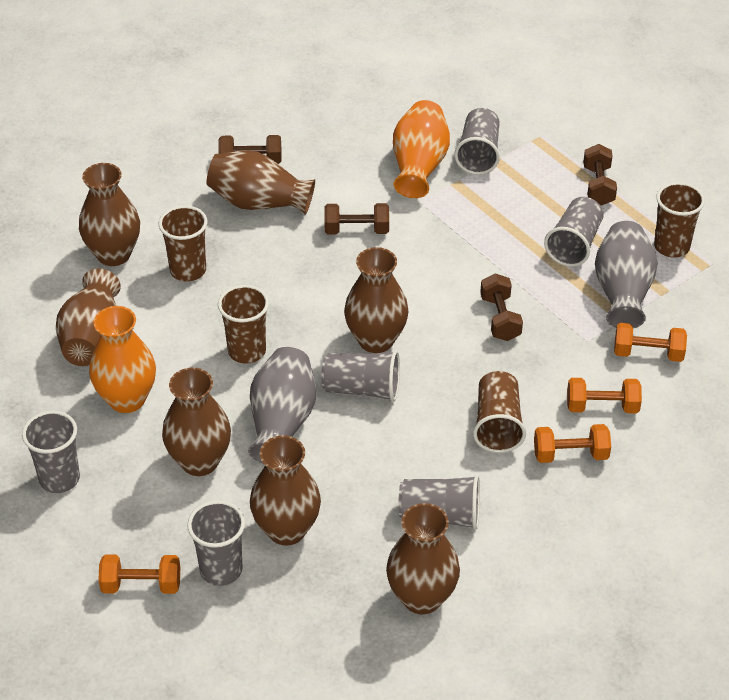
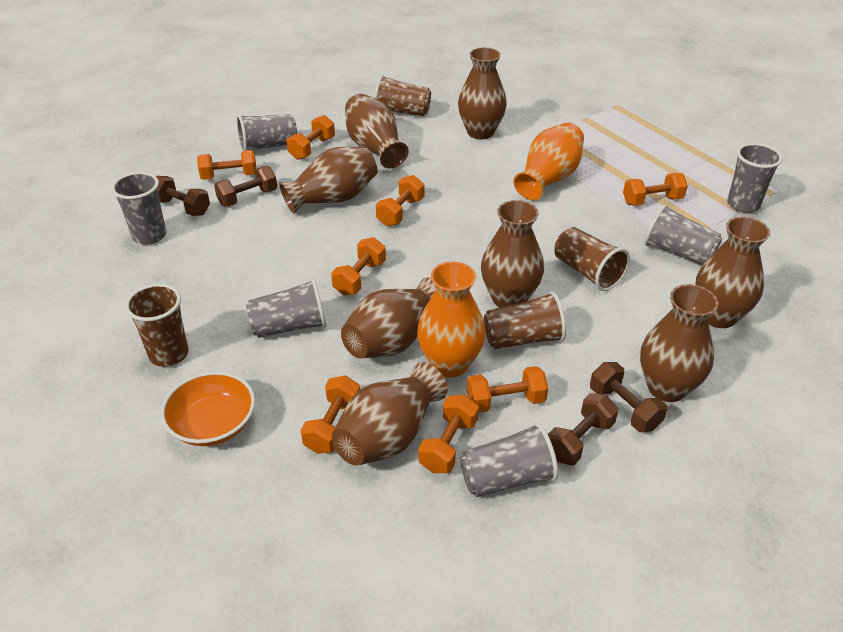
brown vase: 7 -> 8
grey vase: 2 -> 0
orange bowl: 0 -> 1
orange dumbbell: 4 -> 8

